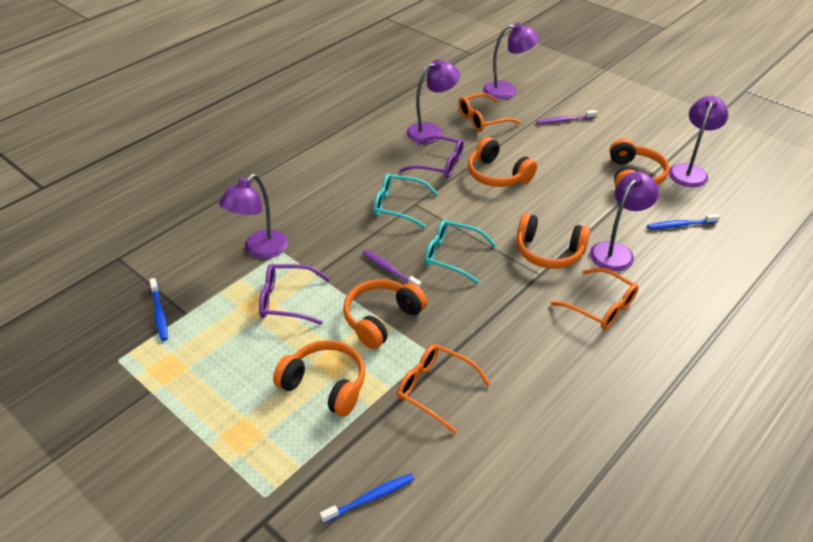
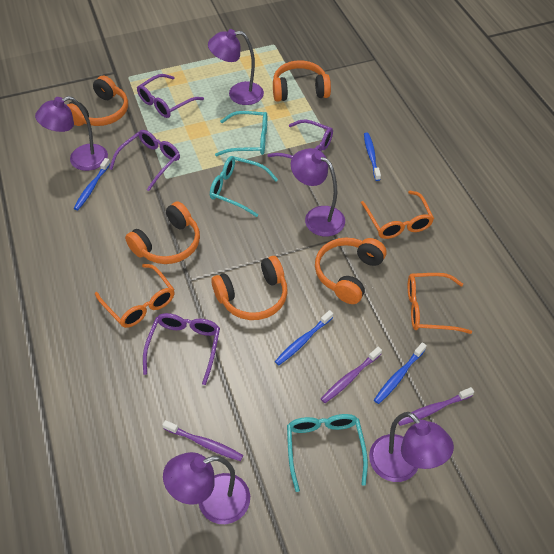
blue toothbrush: 3 -> 4
purple glasses: 2 -> 4
purple toothbrush: 2 -> 3
turquoise glasses: 2 -> 3

